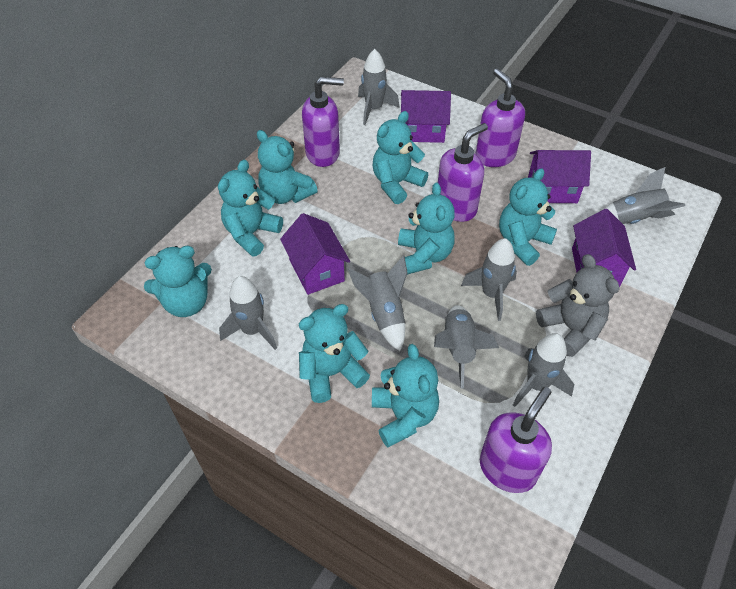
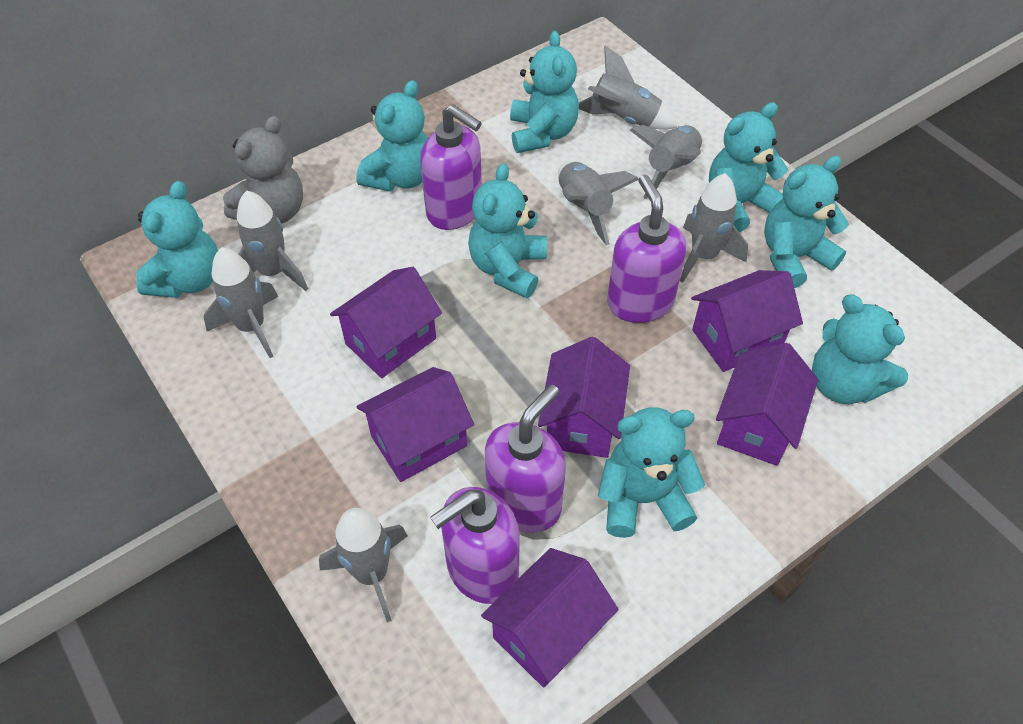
purple house: 4 -> 6

